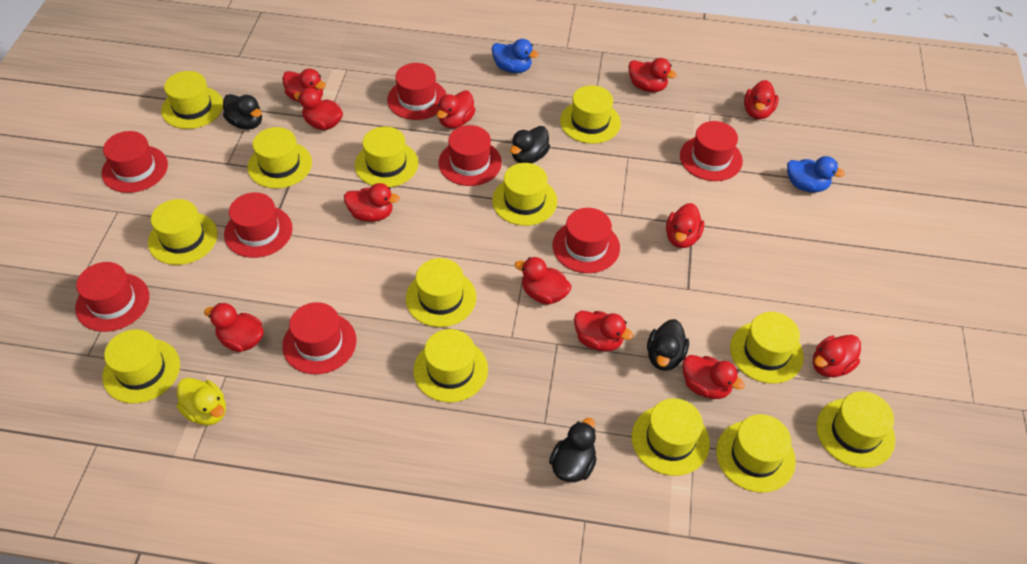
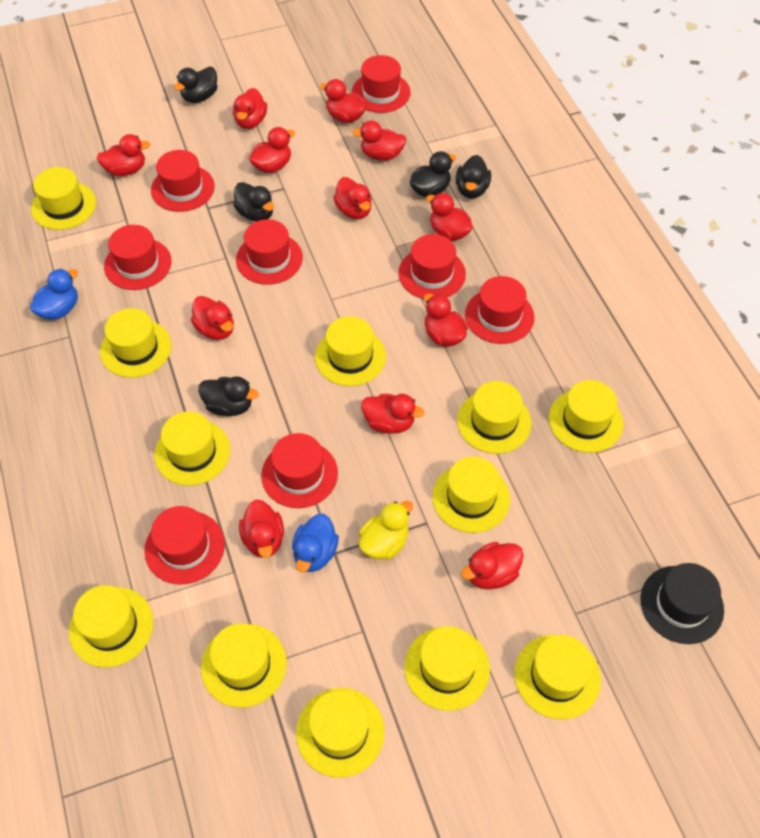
black duck: 4 -> 5
black hat: 0 -> 1
yellow hat: 13 -> 12

